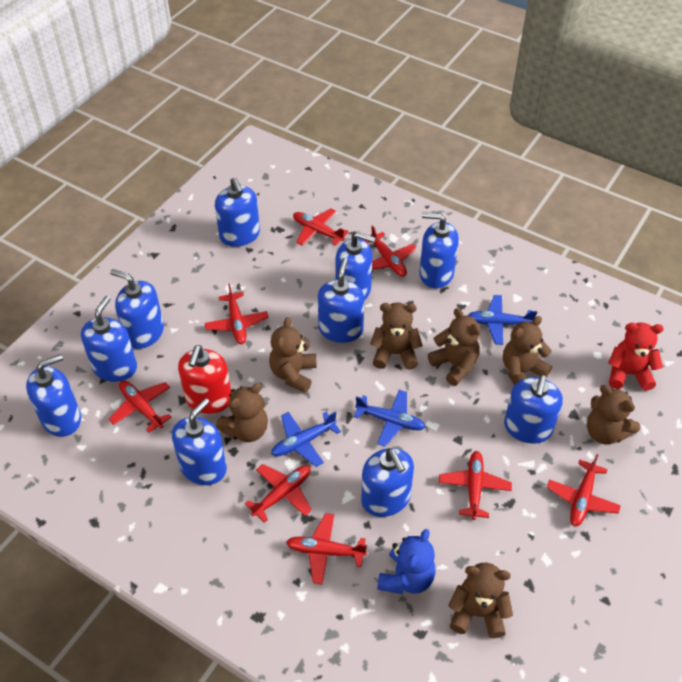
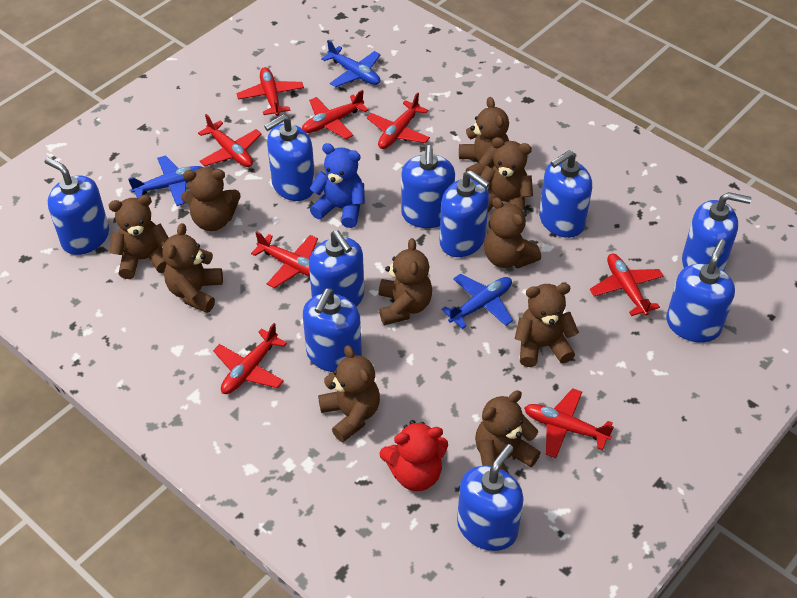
brown teddy bear: 7 -> 10
red soap dispenser: 1 -> 0

